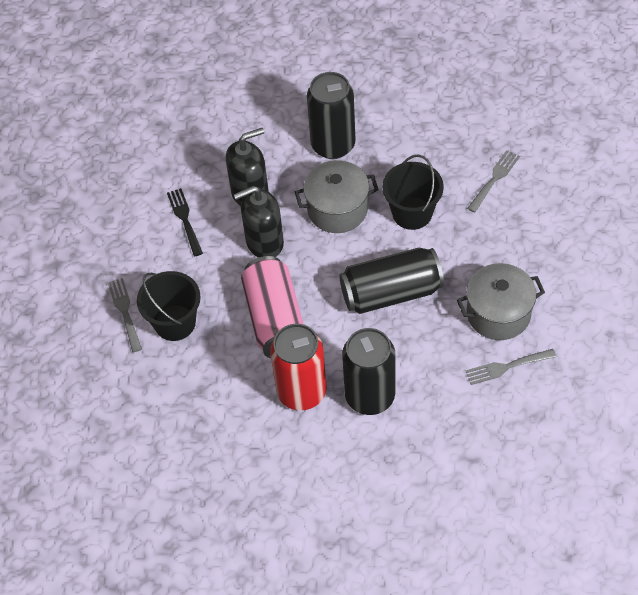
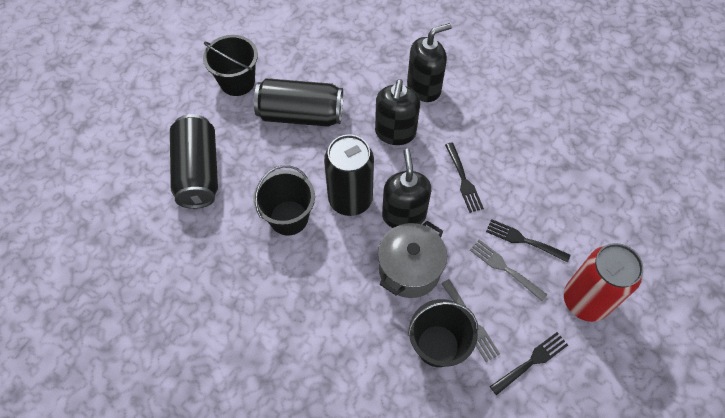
black bucket: 2 -> 3
black fork: 1 -> 3
black soap dispenser: 2 -> 3
grey fork: 3 -> 2
grey pot: 2 -> 1
pink can: 1 -> 0

